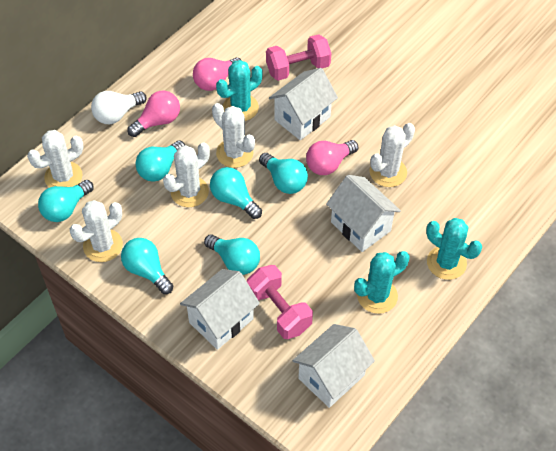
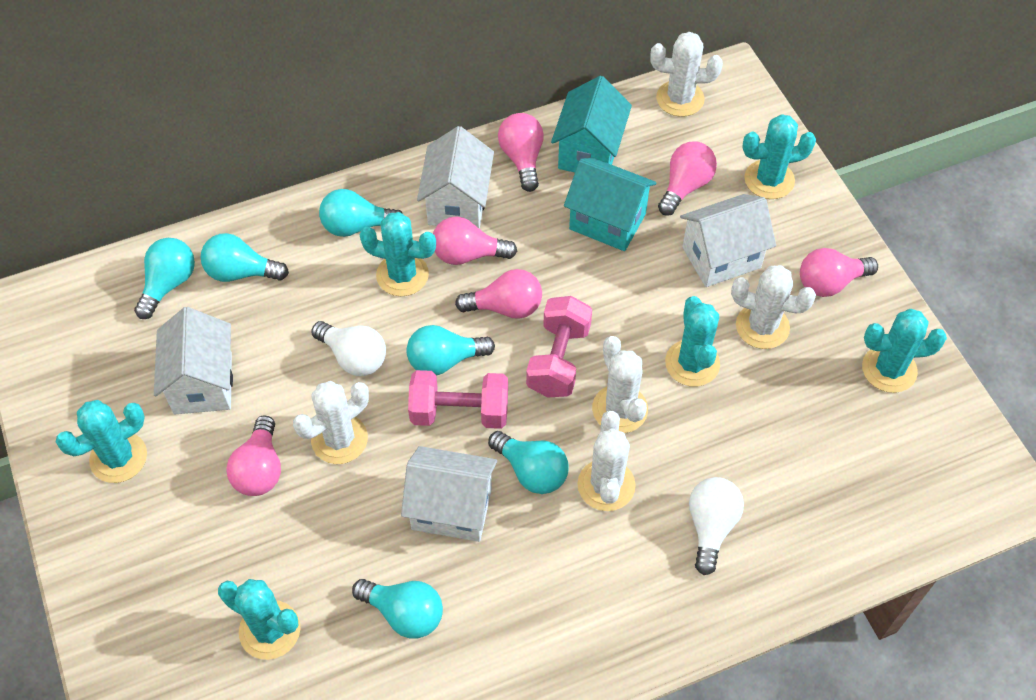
pink light bulb: 3 -> 6
turquoise cactus: 3 -> 6
turquoise house: 0 -> 2
white light bulb: 1 -> 2

